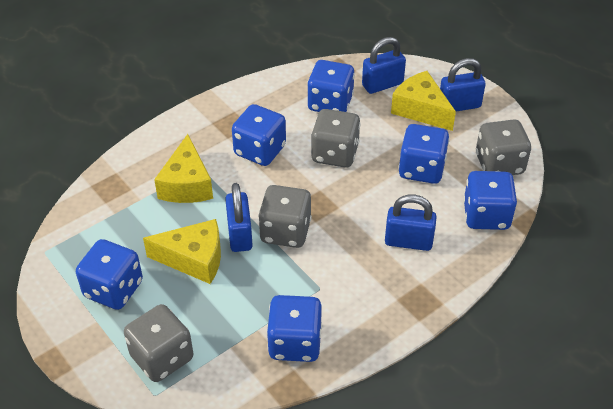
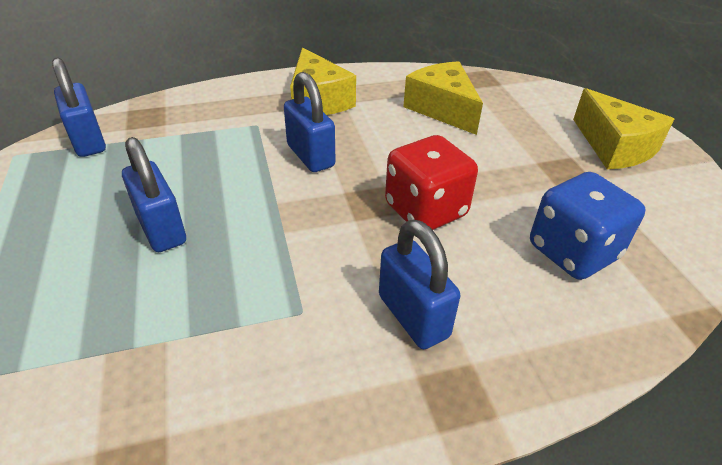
blue dice: 6 -> 1
grey dice: 4 -> 0
red dice: 0 -> 1

